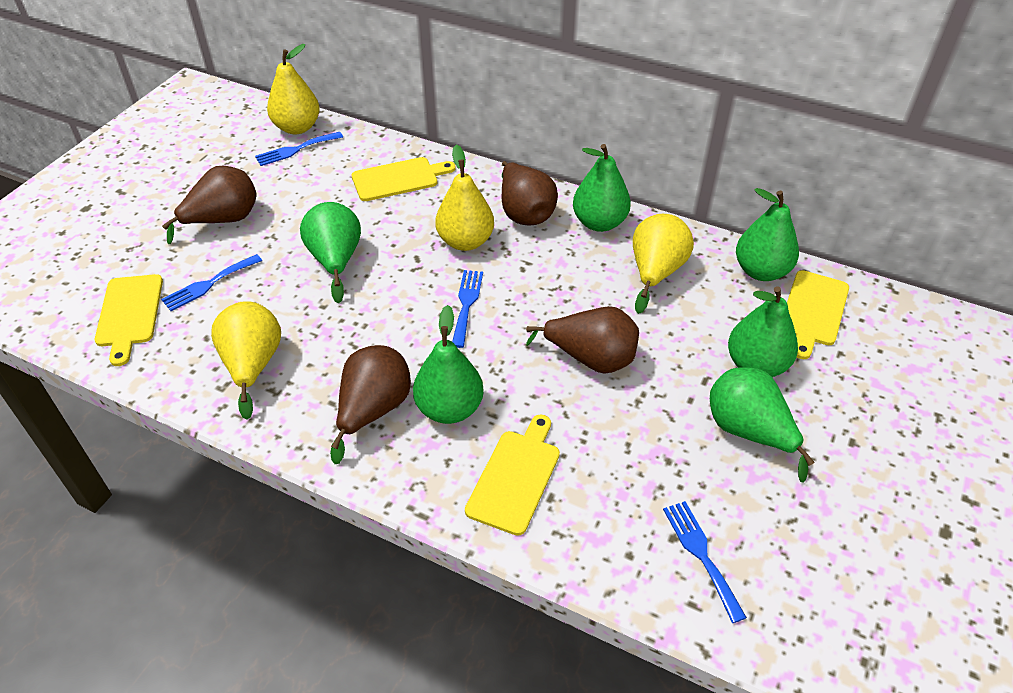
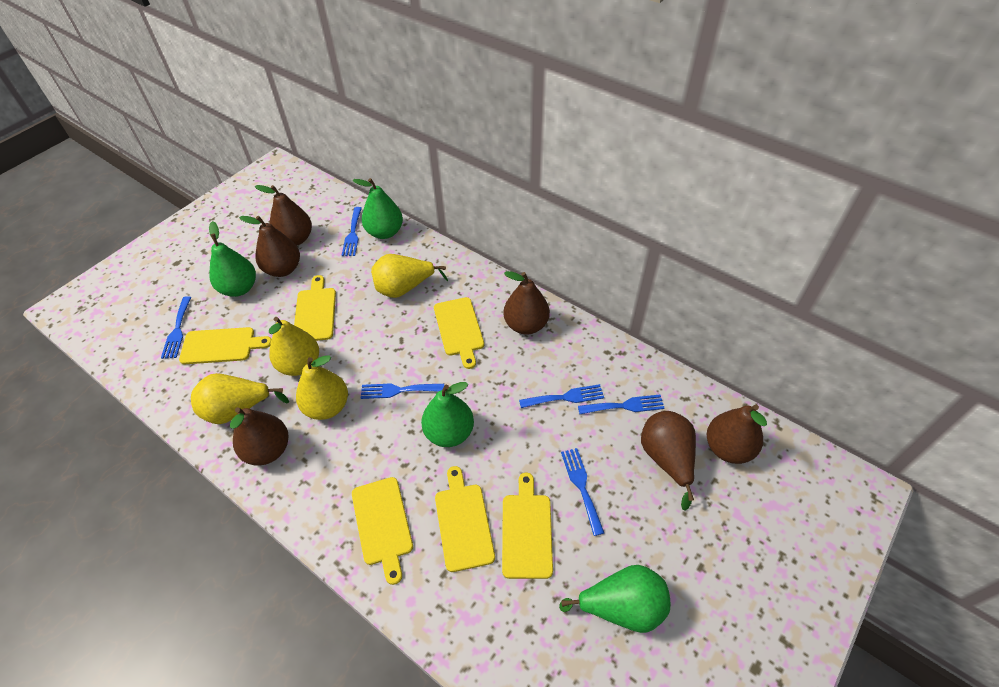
blue fork: 4 -> 6
brown pear: 4 -> 6
green pear: 6 -> 4
yellow cutting board: 4 -> 6

